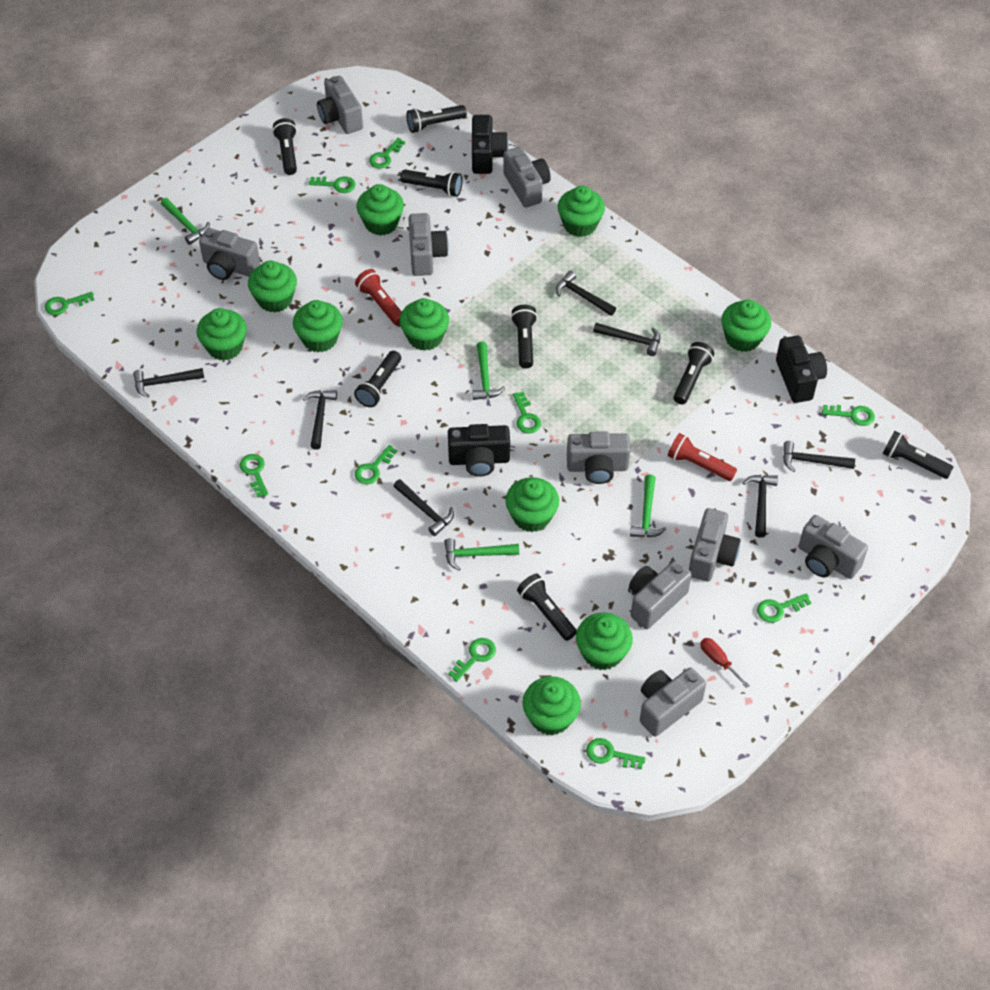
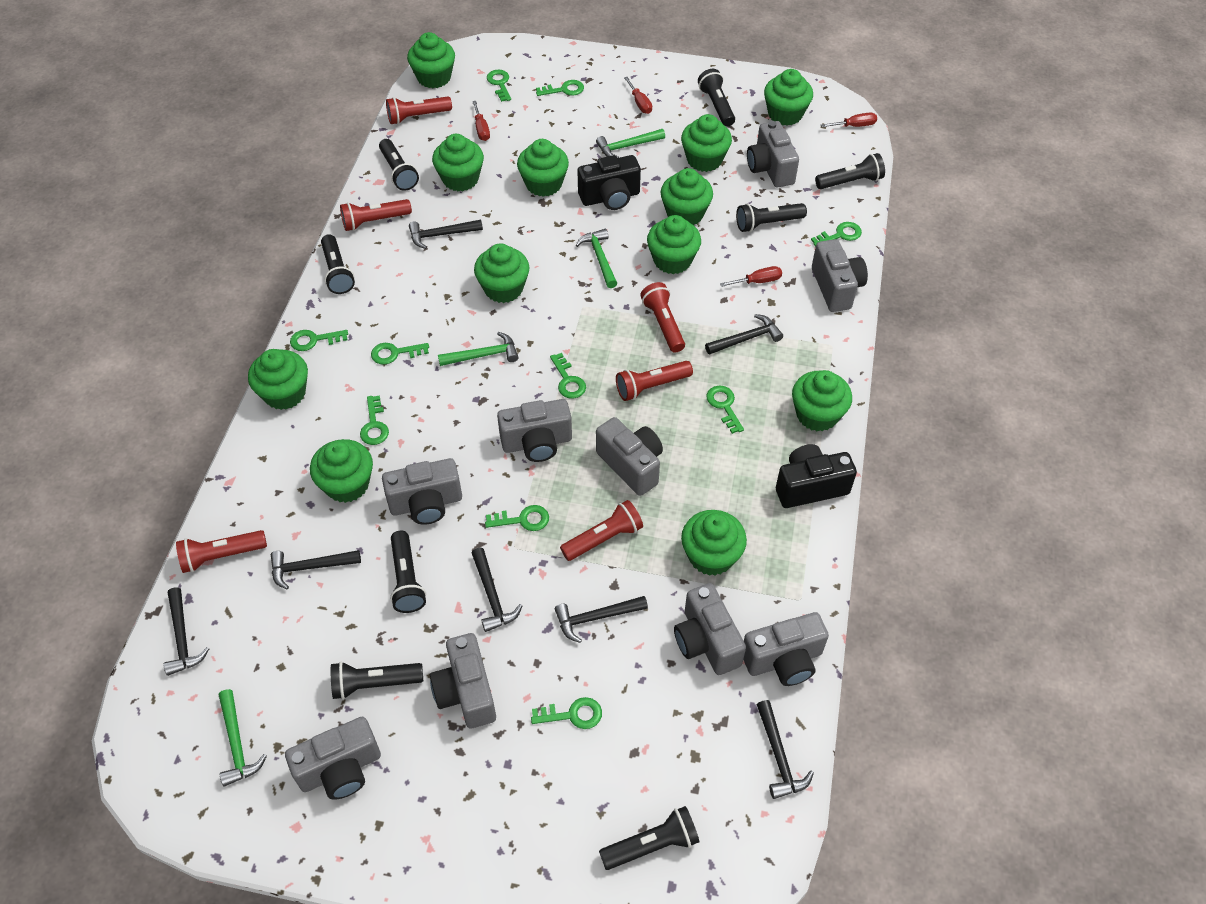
black camera: 3 -> 2
green cupcake: 10 -> 12
red flashlight: 2 -> 6
red screwdriver: 1 -> 4

